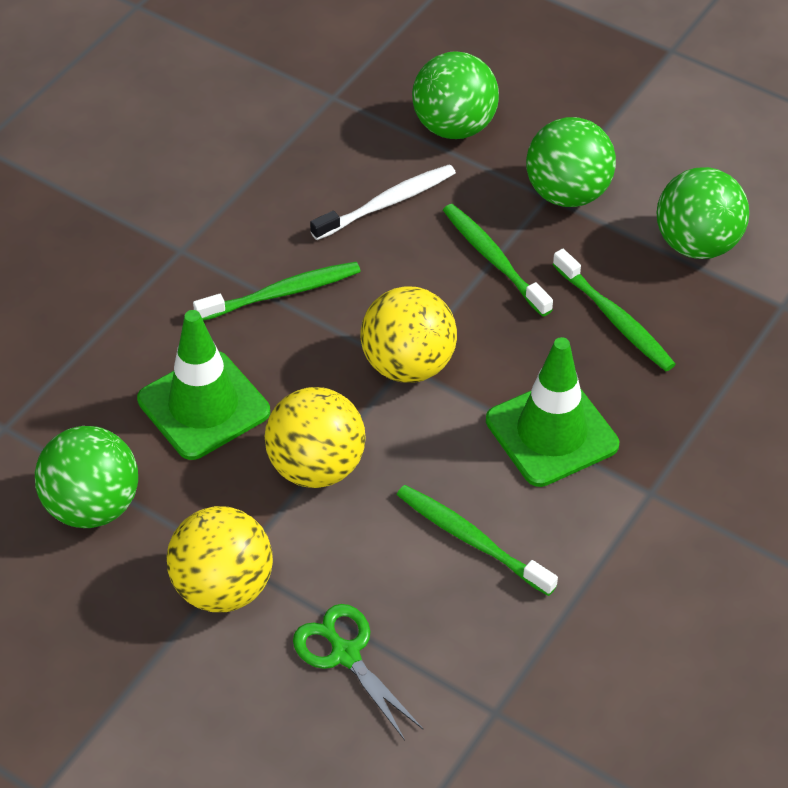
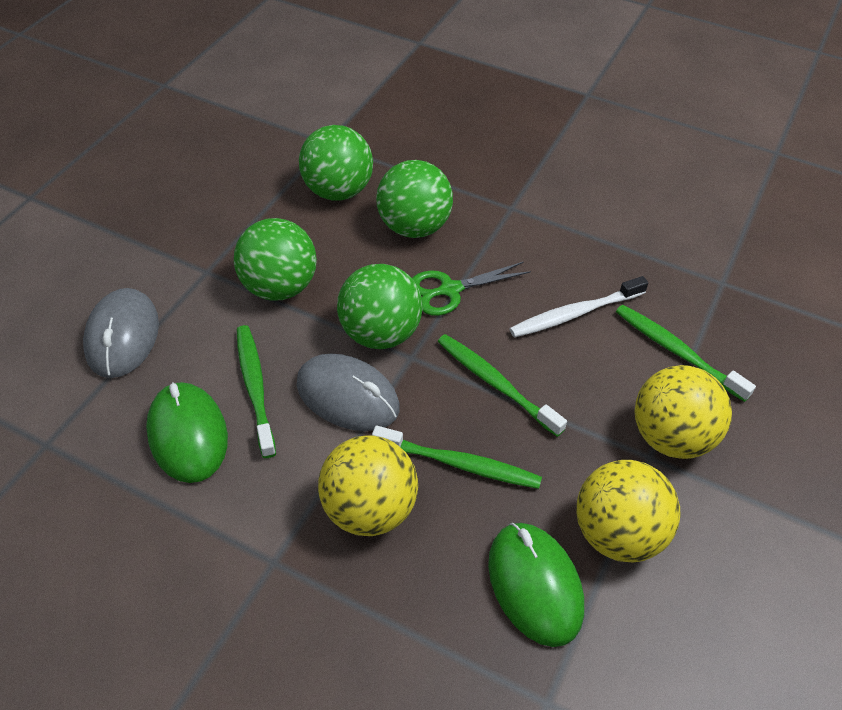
green mouse: 0 -> 2
green traffic cone: 2 -> 0
grey mouse: 0 -> 2

